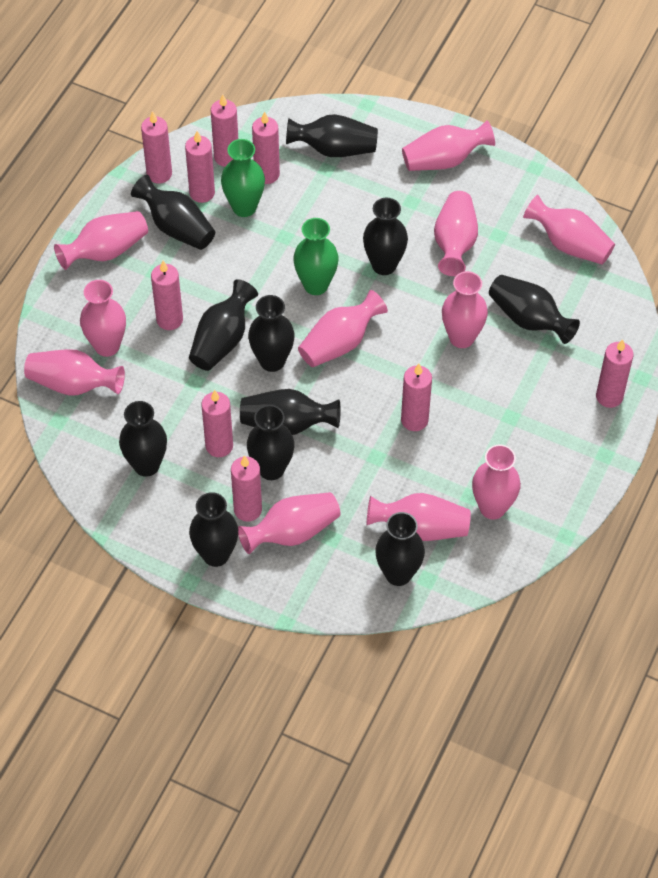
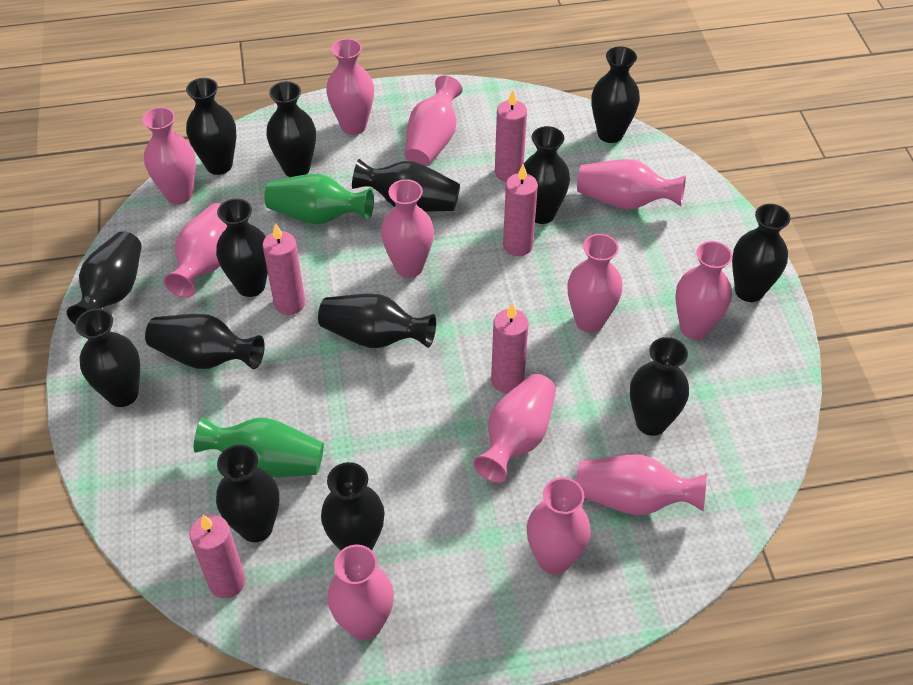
black vase: 11 -> 14
pink candle: 9 -> 5
pink vase: 11 -> 12

